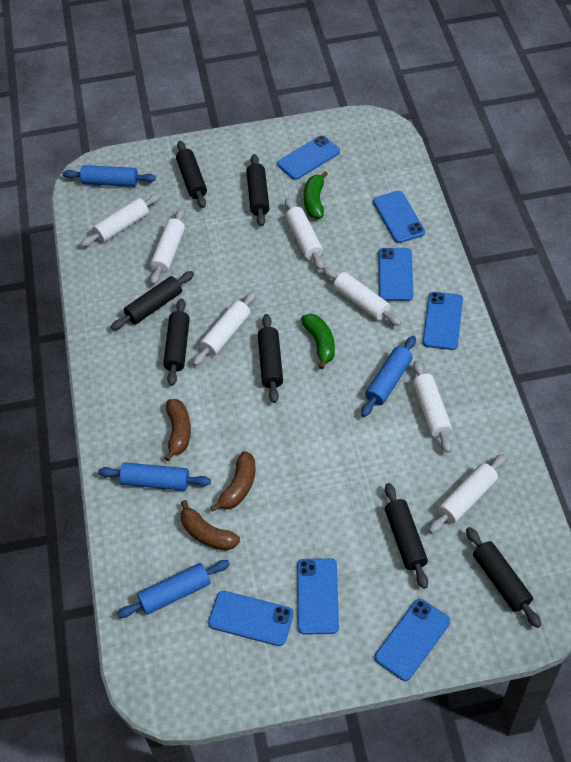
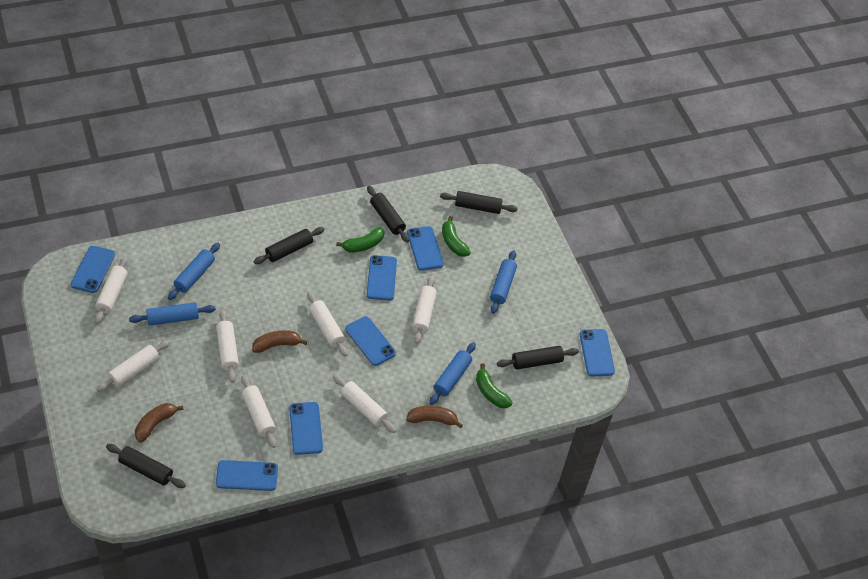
black rolling pin: 7 -> 5
green banana: 2 -> 3

